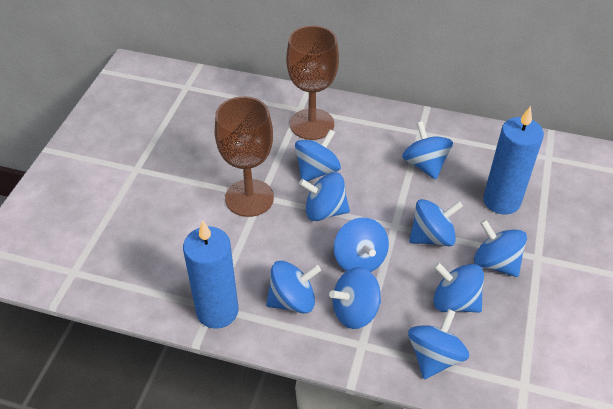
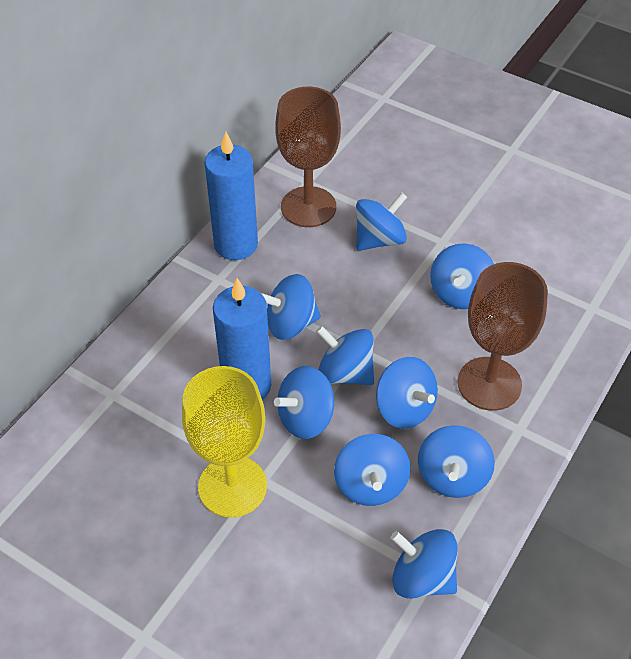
blue spinning top: 10 -> 9
yellow goblet: 0 -> 1

